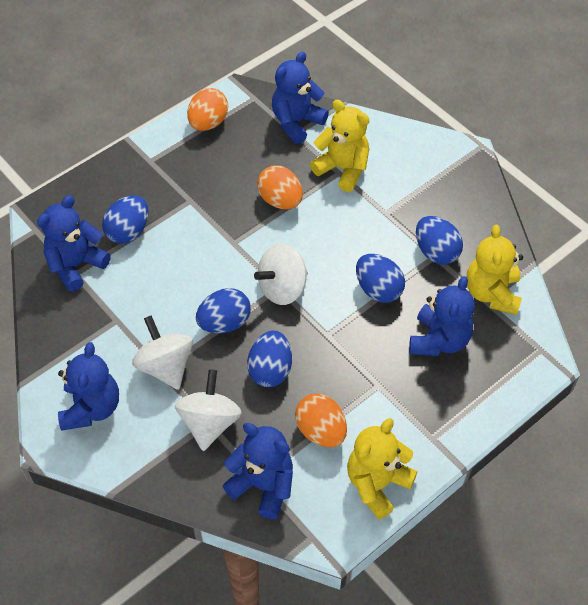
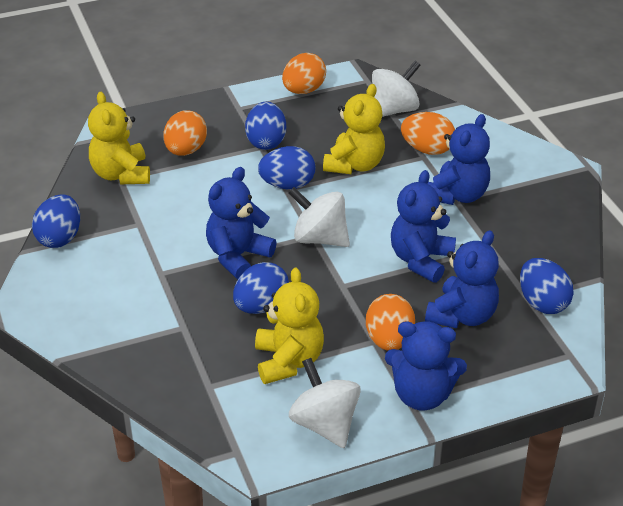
orange egg: 3 -> 4

